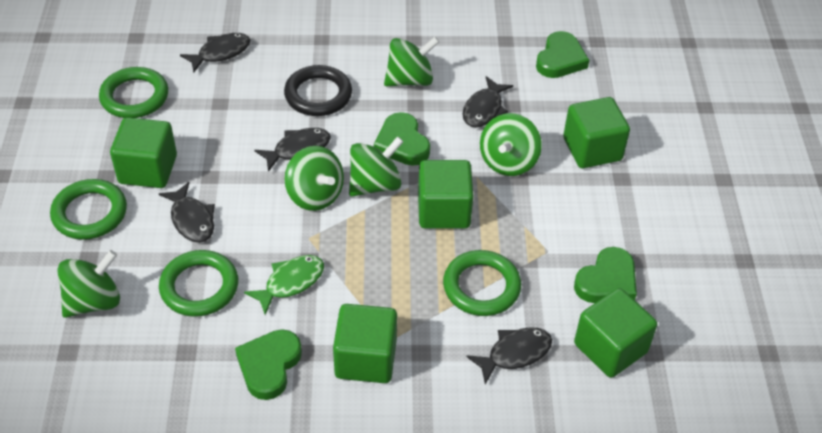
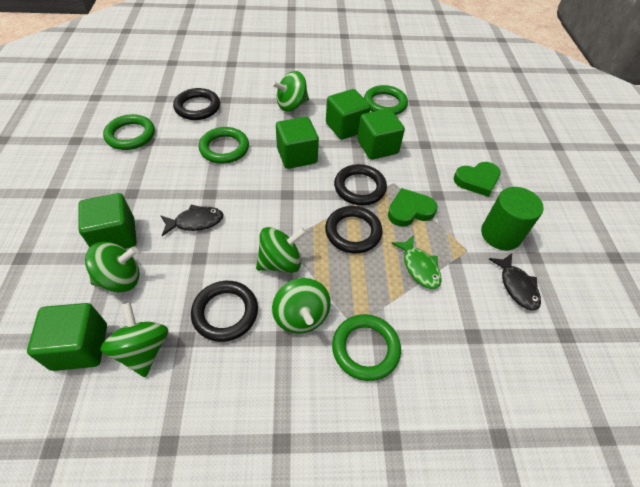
black fish: 5 -> 2
black ring: 1 -> 4
green cylinder: 0 -> 1
green heart: 4 -> 2

